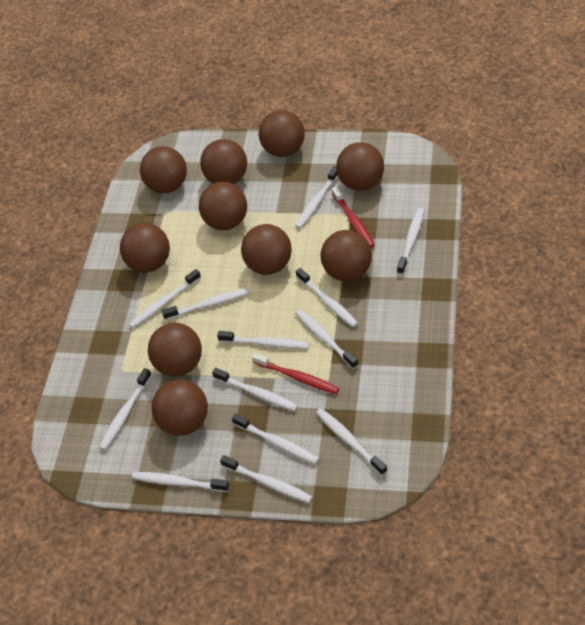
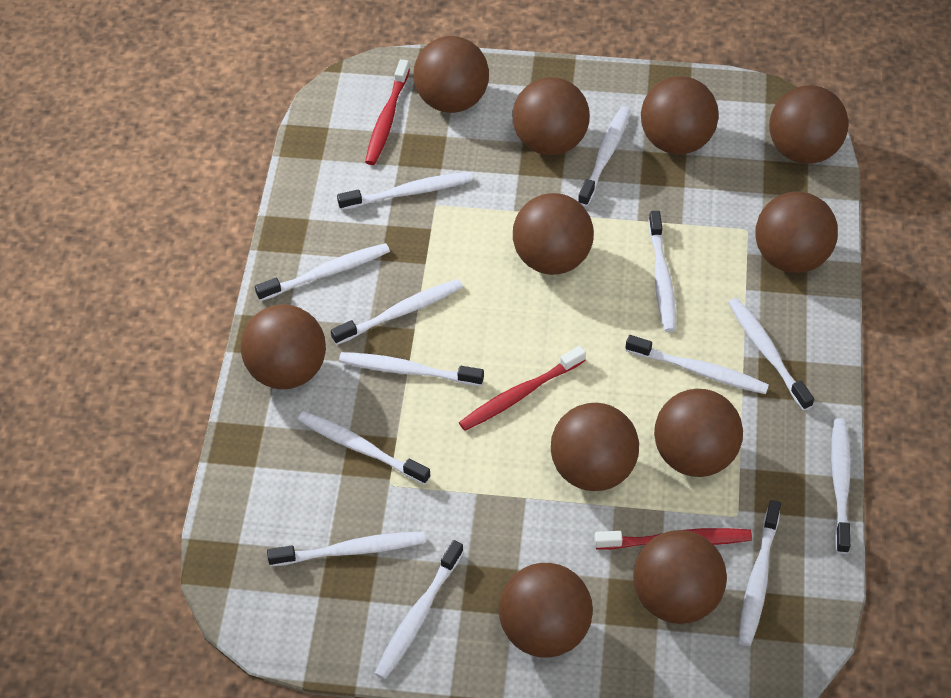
brown ball: 10 -> 11
red toothbrush: 2 -> 3

